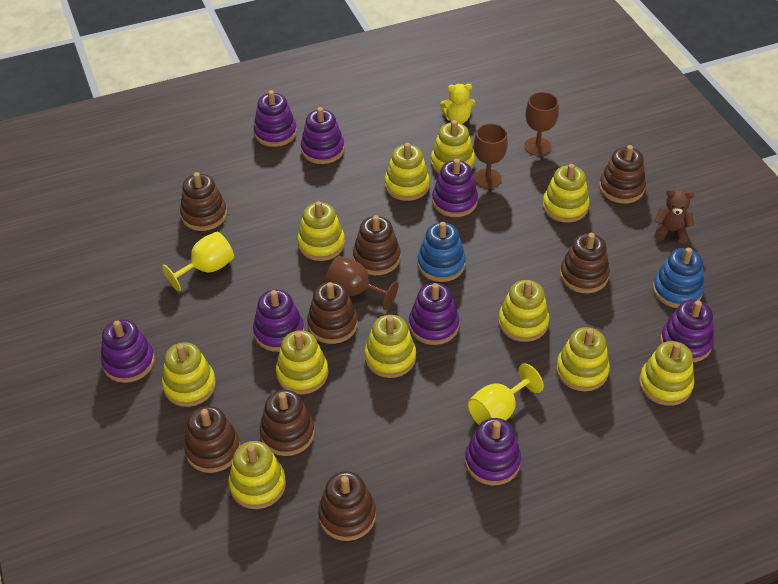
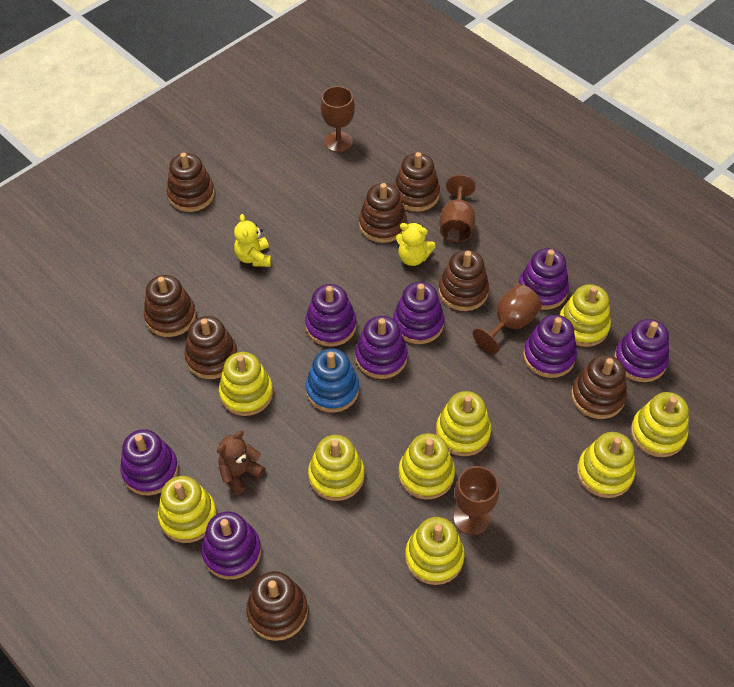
blue stacking toy: 2 -> 1
brown goblet: 3 -> 4
yellow goblet: 2 -> 0
yellow stacking toy: 11 -> 9
yellow teddy bear: 1 -> 2

